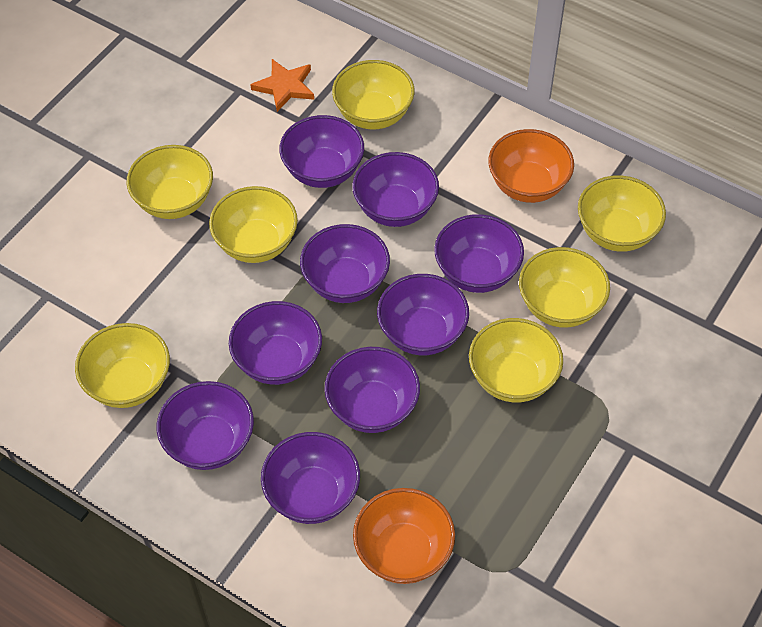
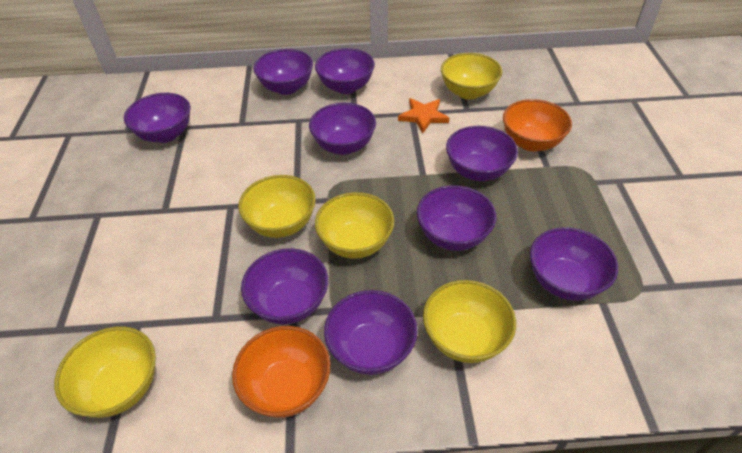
yellow bowl: 7 -> 5

